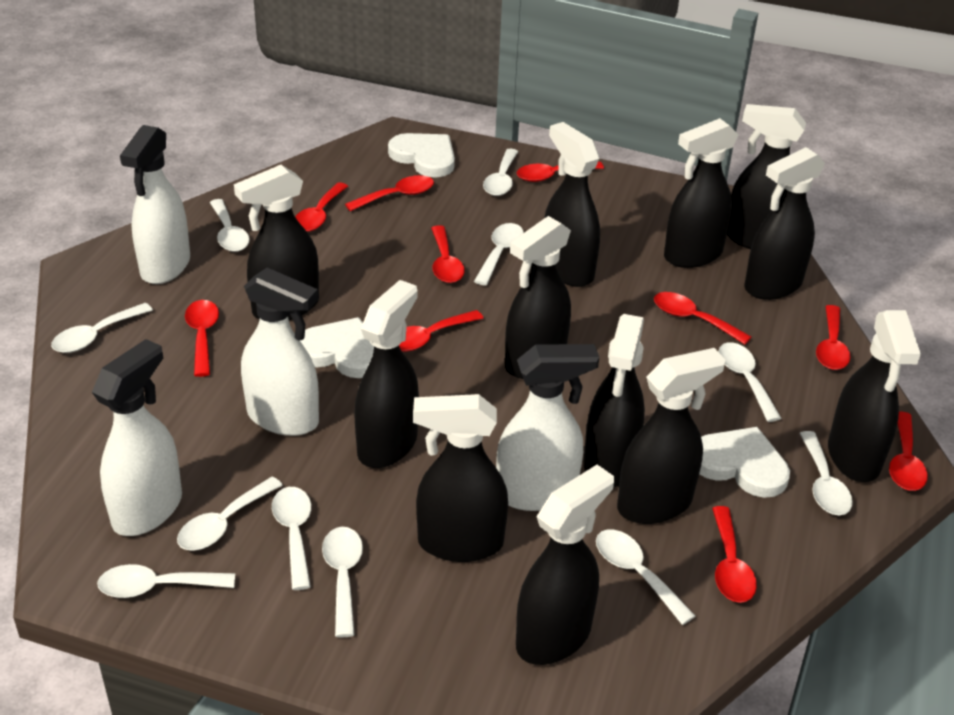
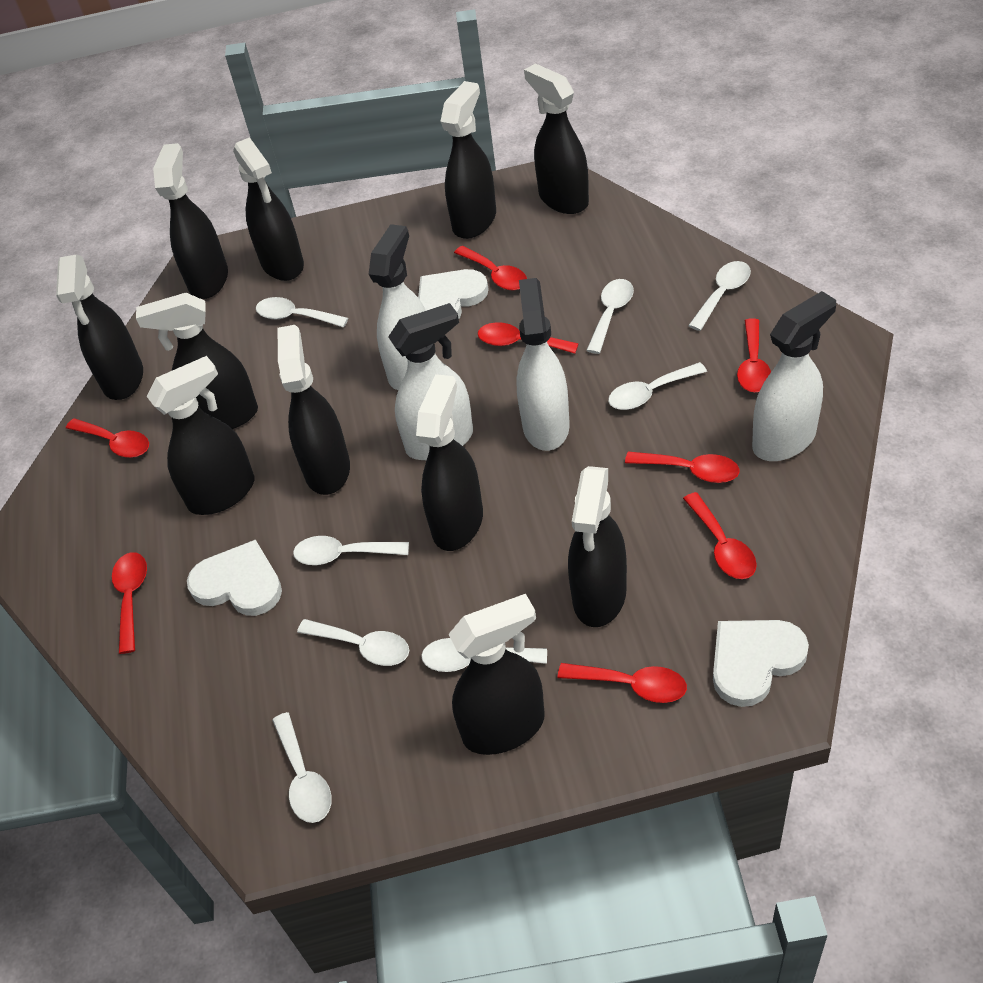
black spray bottle: 12 -> 11
red spoon: 10 -> 8
white spoon: 11 -> 8

